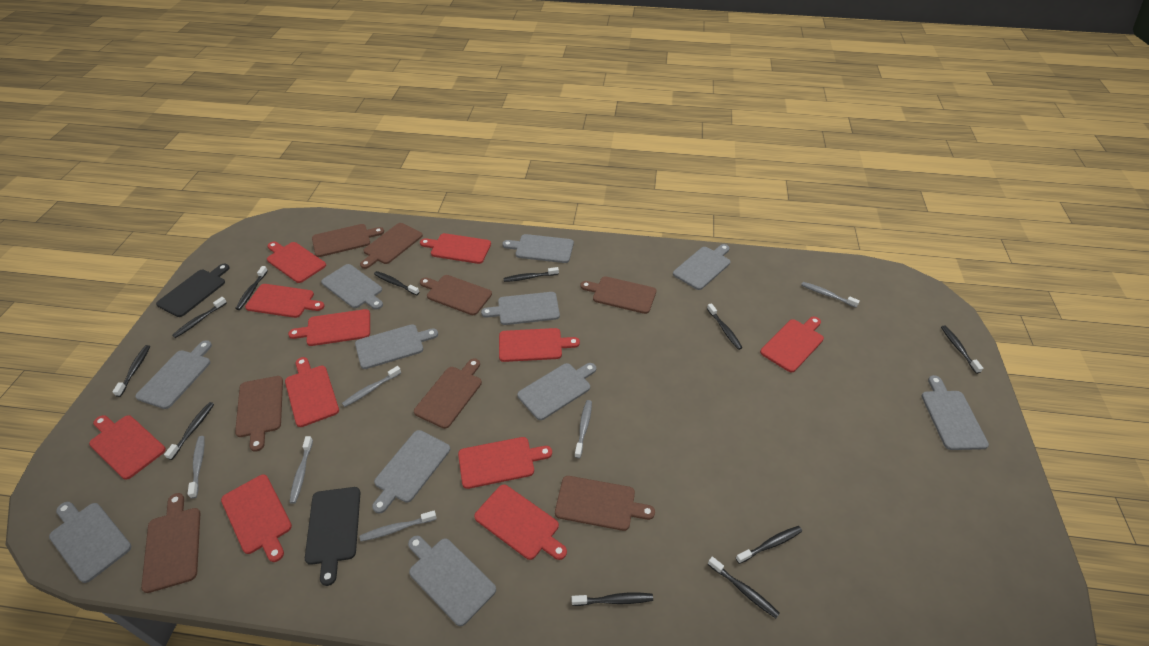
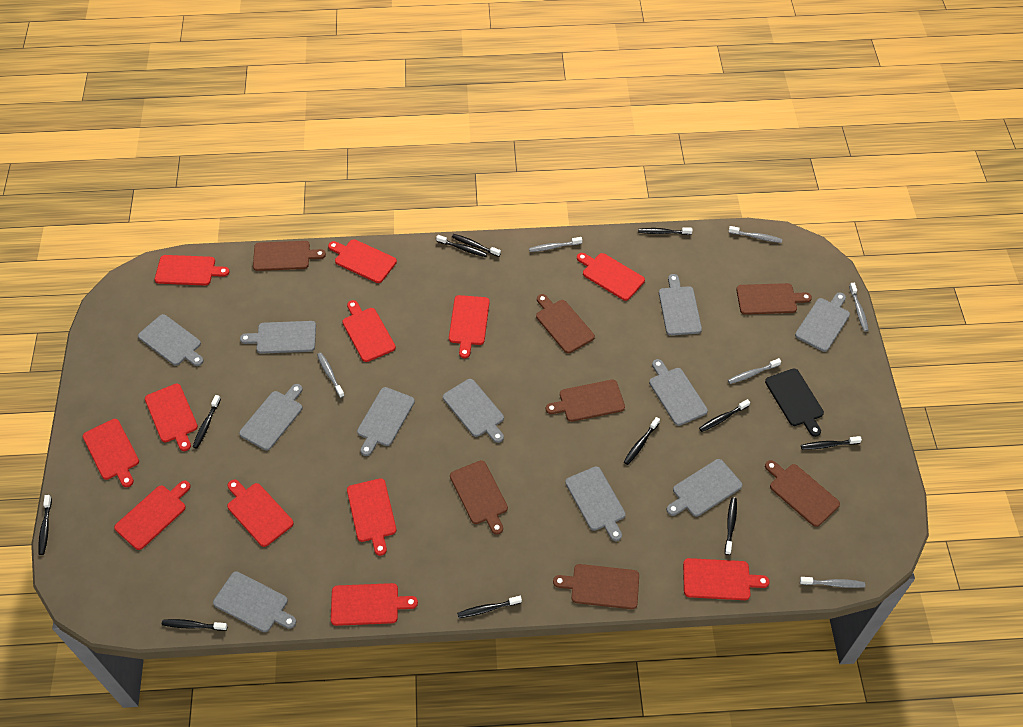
black cutting board: 2 -> 1
brown cutting board: 8 -> 7
red cutting board: 11 -> 12

